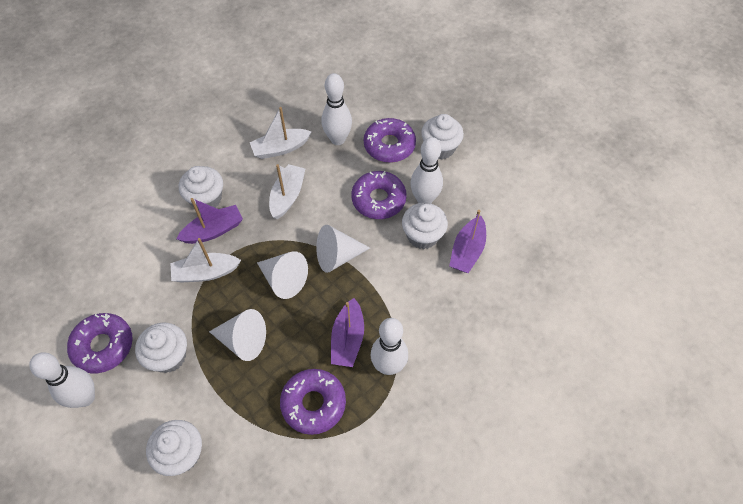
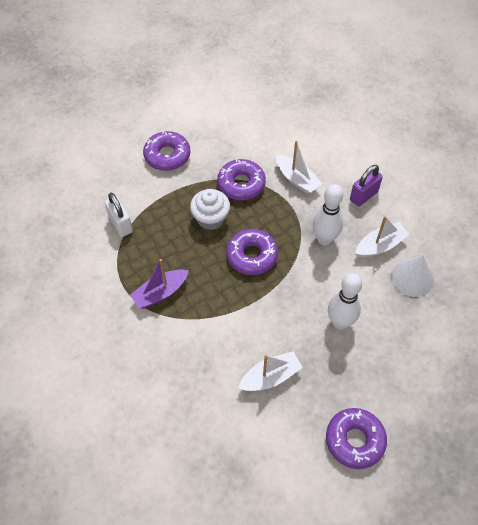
purple boat: 3 -> 1
purple padlock: 0 -> 1
white bowling pin: 4 -> 2
white cone: 3 -> 1
white cupcake: 5 -> 1
white padlock: 0 -> 1

